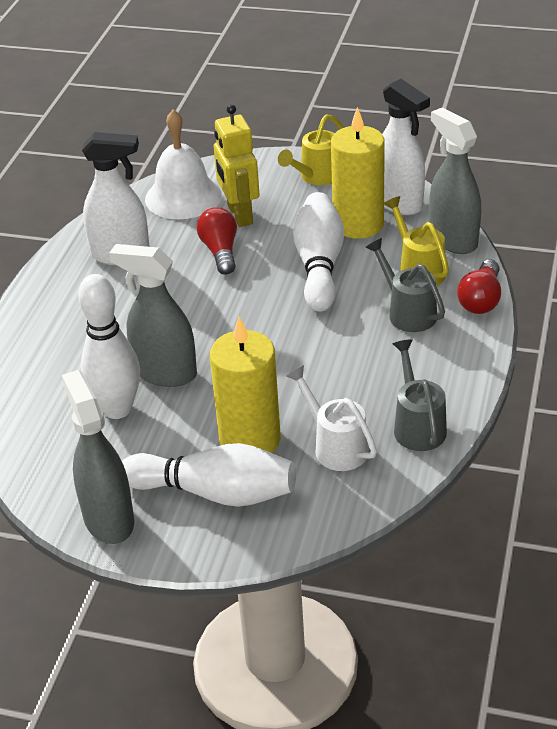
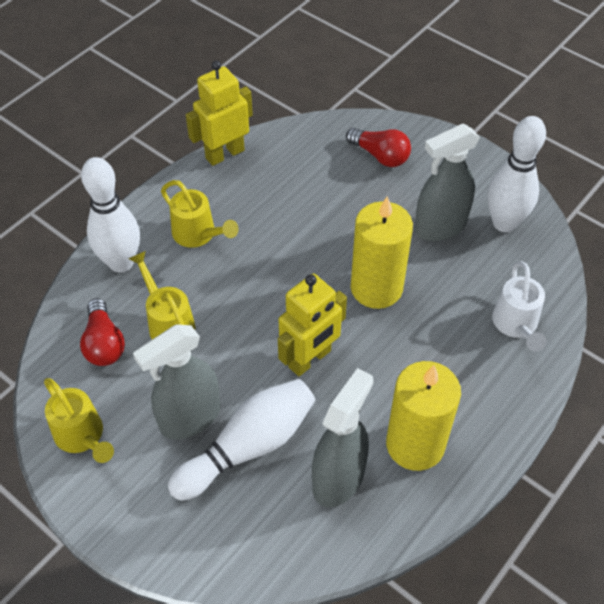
grey watering can: 2 -> 0
white bell: 1 -> 0
white spray bottle: 2 -> 0
yellow robot: 1 -> 2
yellow watering can: 2 -> 3

